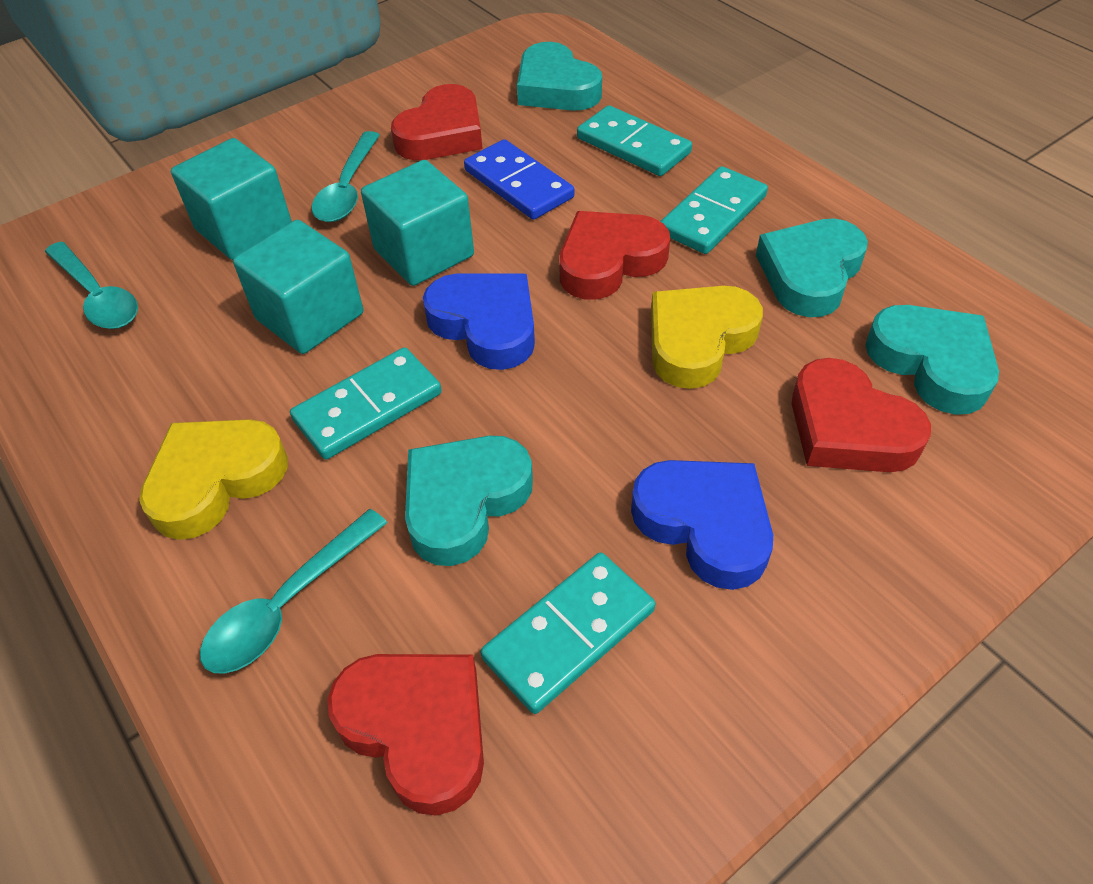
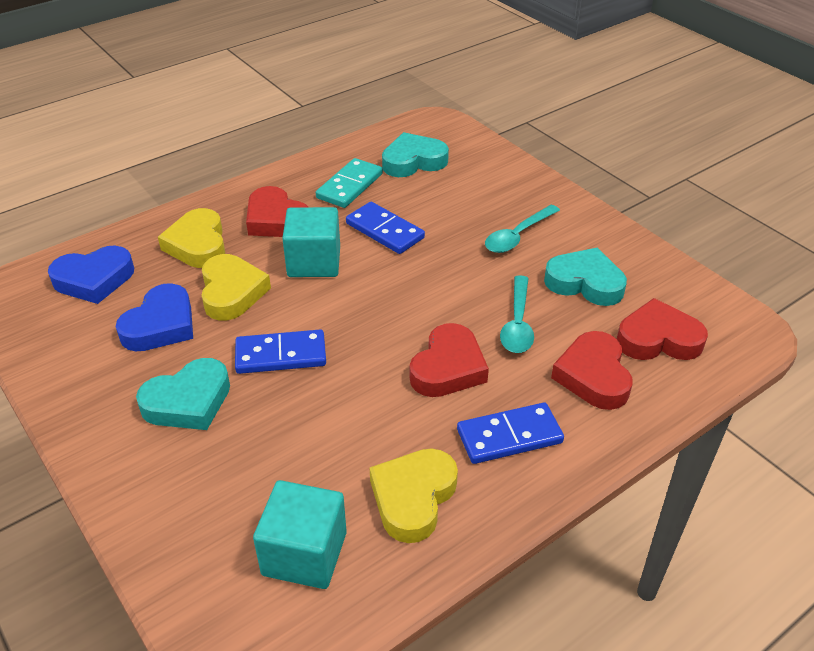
blue domino: 1 -> 3
turquoise cube: 3 -> 2
turquoise domino: 4 -> 1
turquoise heart: 4 -> 3
turquoise spoon: 3 -> 2
yellow heart: 2 -> 3

